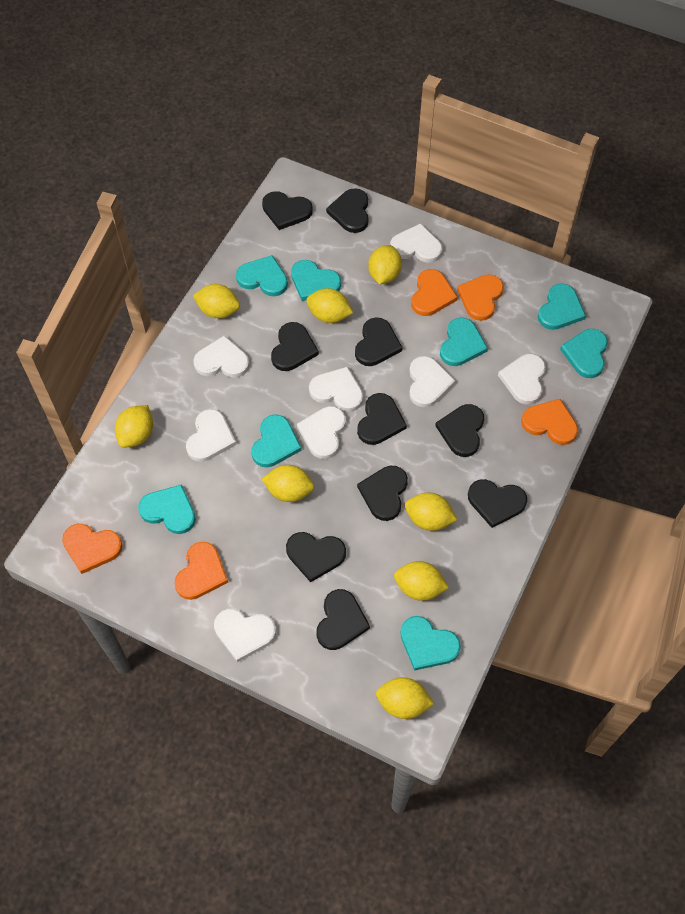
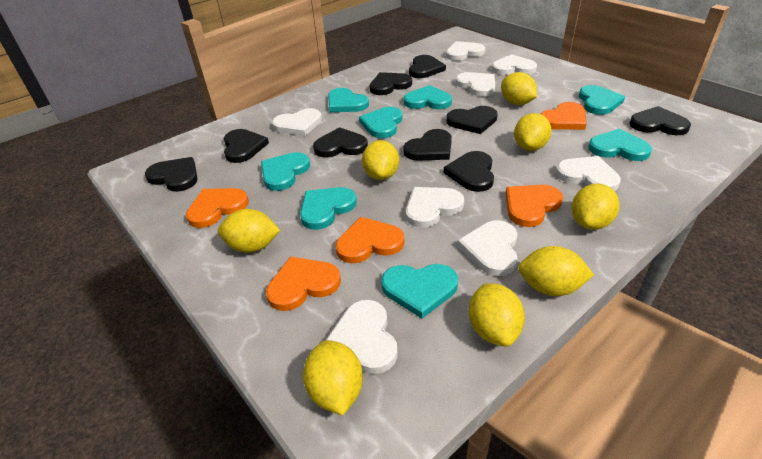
black heart: 10 -> 9

